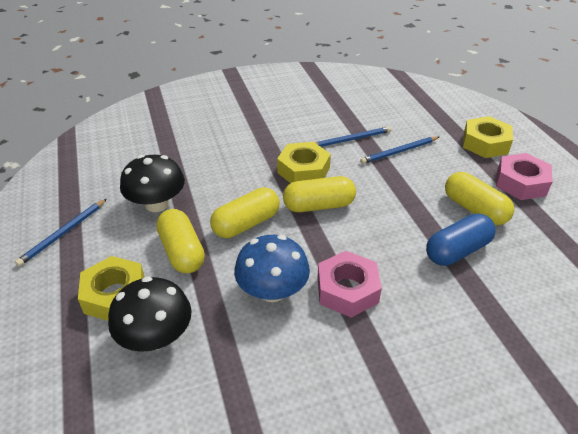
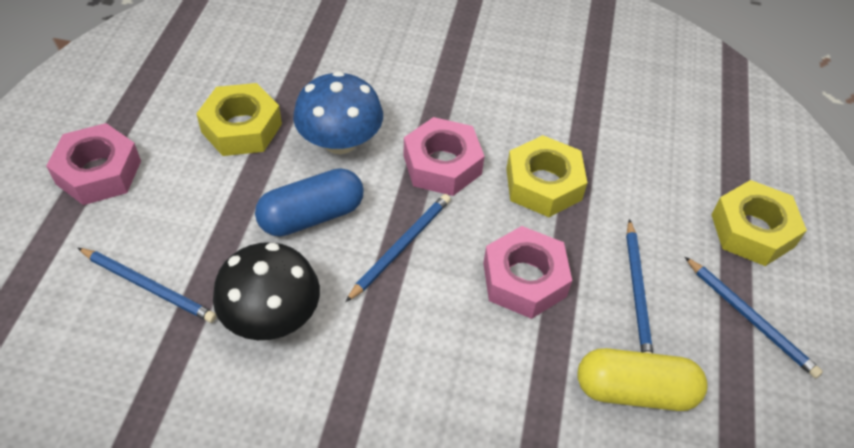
black mushroom: 2 -> 1
blue pencil: 3 -> 4
pink nut: 2 -> 3
yellow capsule: 4 -> 1

